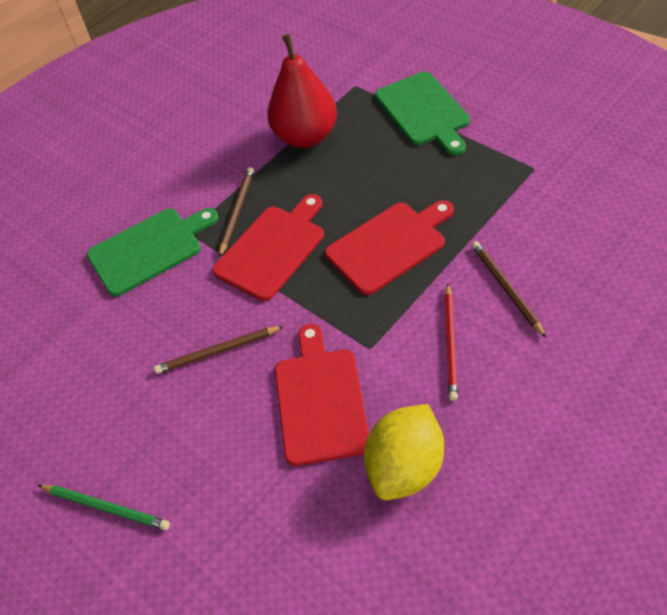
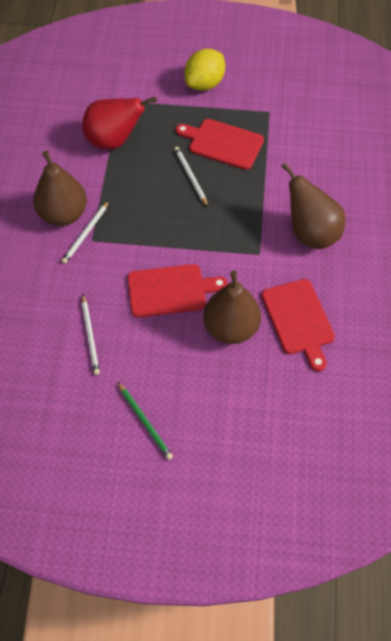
brown pear: 0 -> 3
brown pencil: 3 -> 0
green cutting board: 2 -> 0
red pencil: 1 -> 0
white pencil: 0 -> 3

